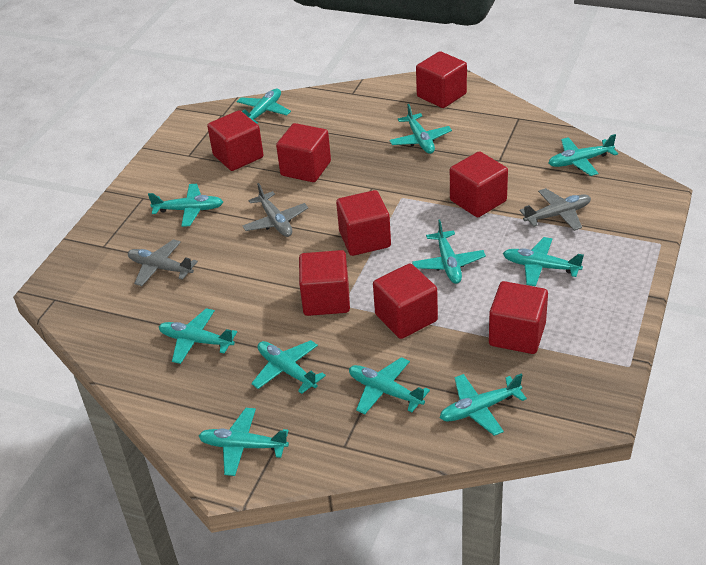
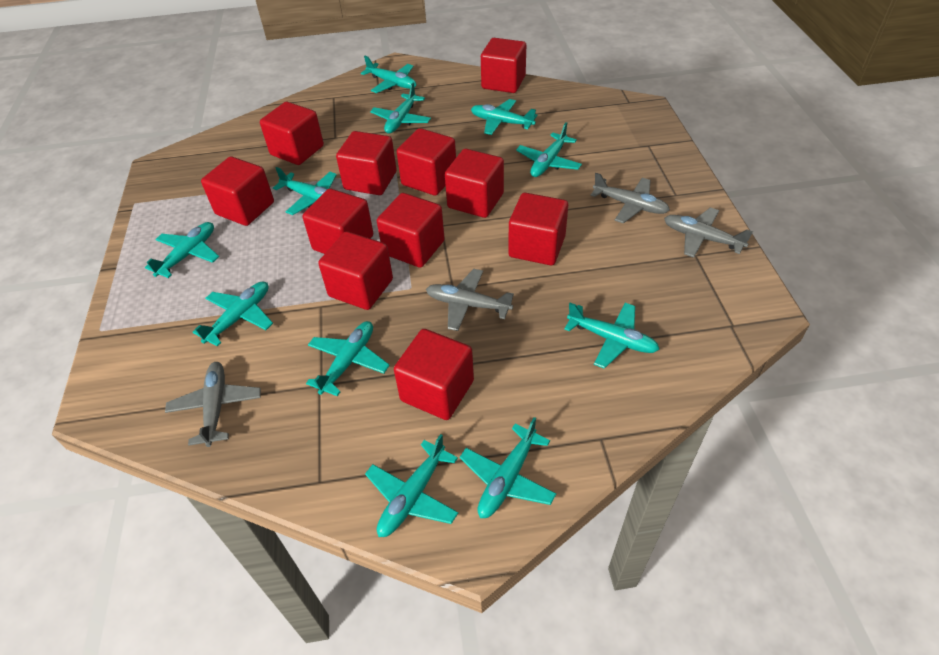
grey plane: 3 -> 4
red cube: 8 -> 11

